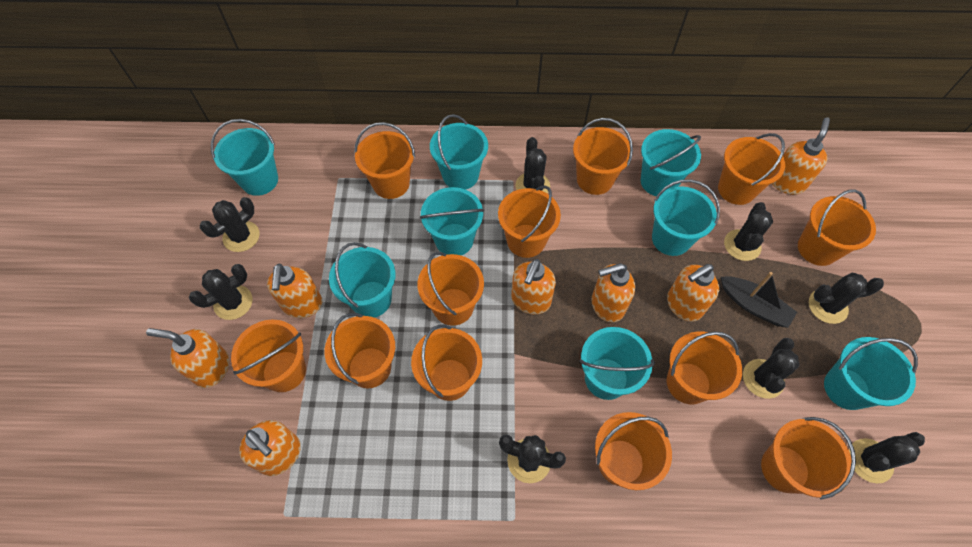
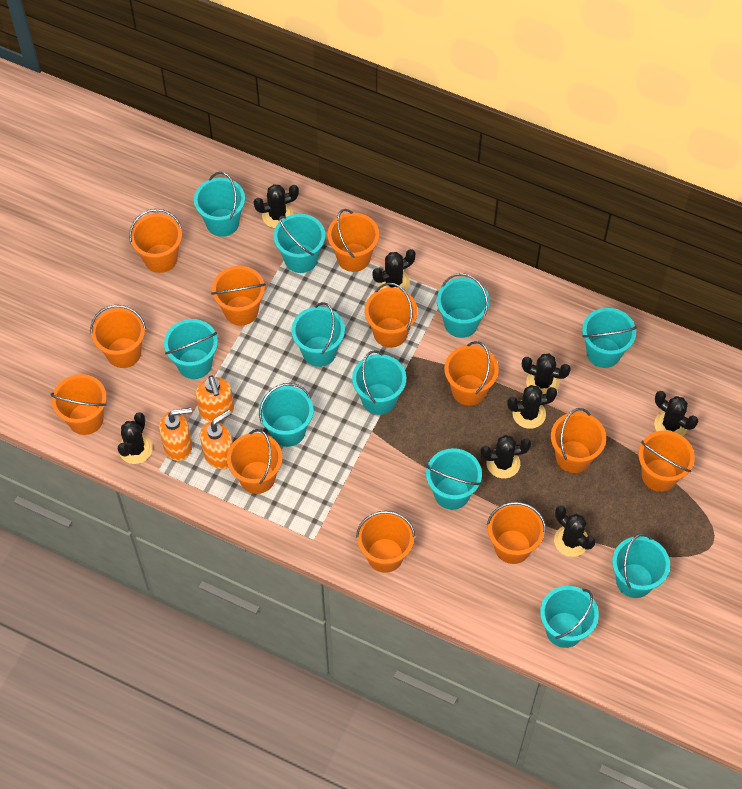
black boat: 1 -> 0
orange soap dispenser: 7 -> 3
turquoise bucket: 8 -> 11

